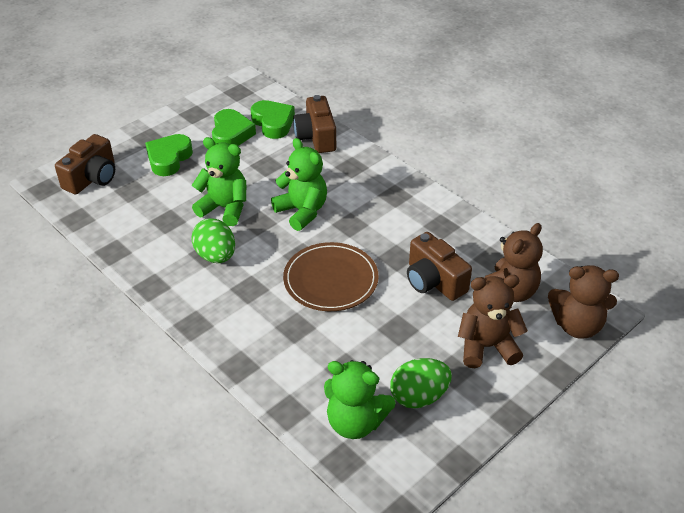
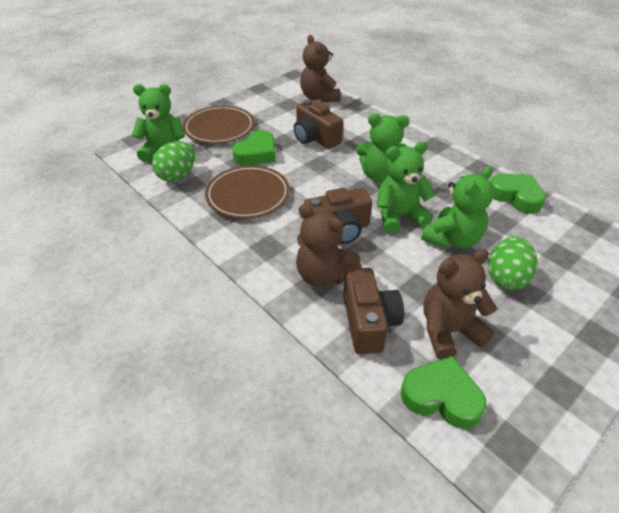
brown plate: 1 -> 2
green teddy bear: 3 -> 4

